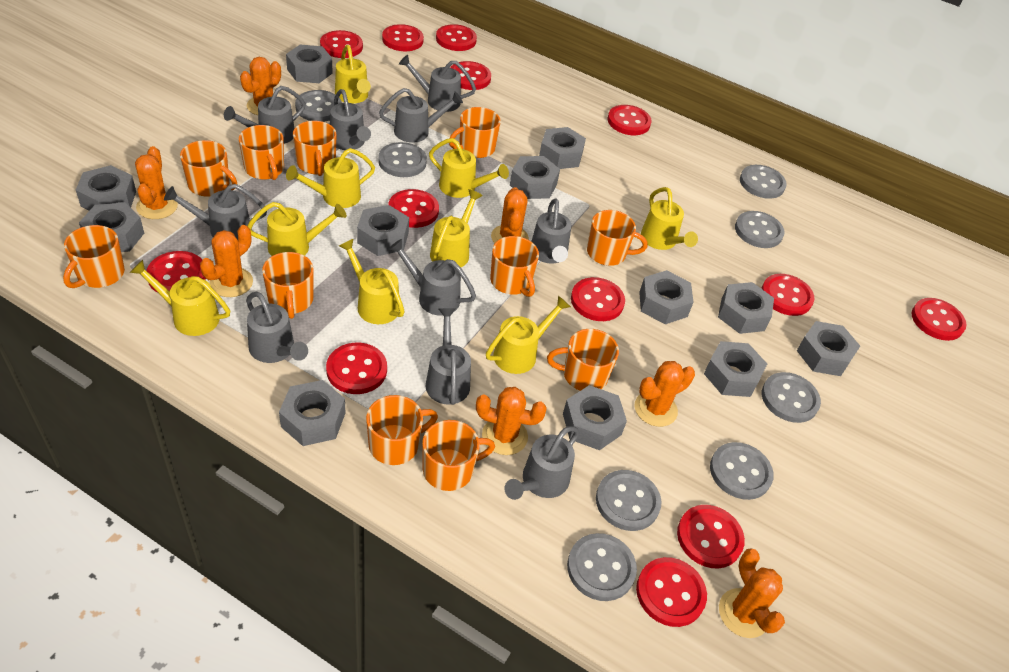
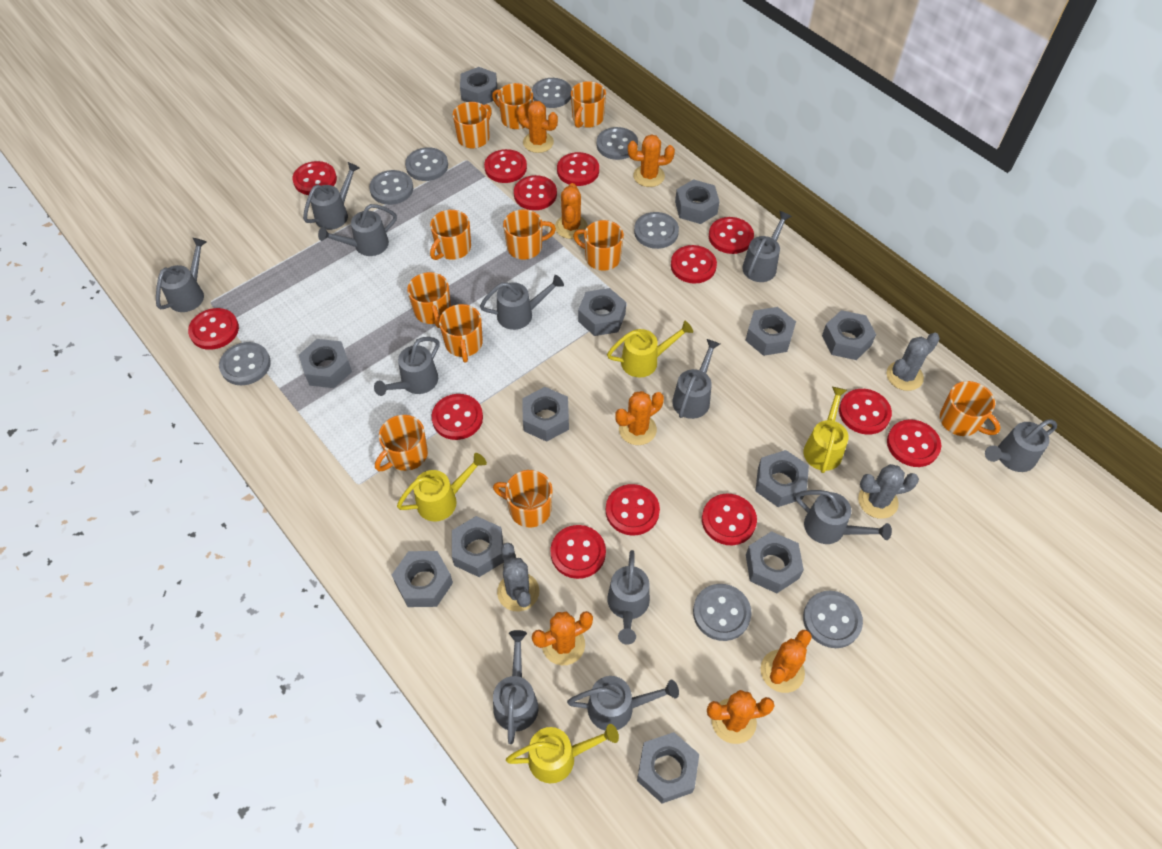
grey cactus: 0 -> 3
grey watering can: 10 -> 12
yellow watering can: 9 -> 4

